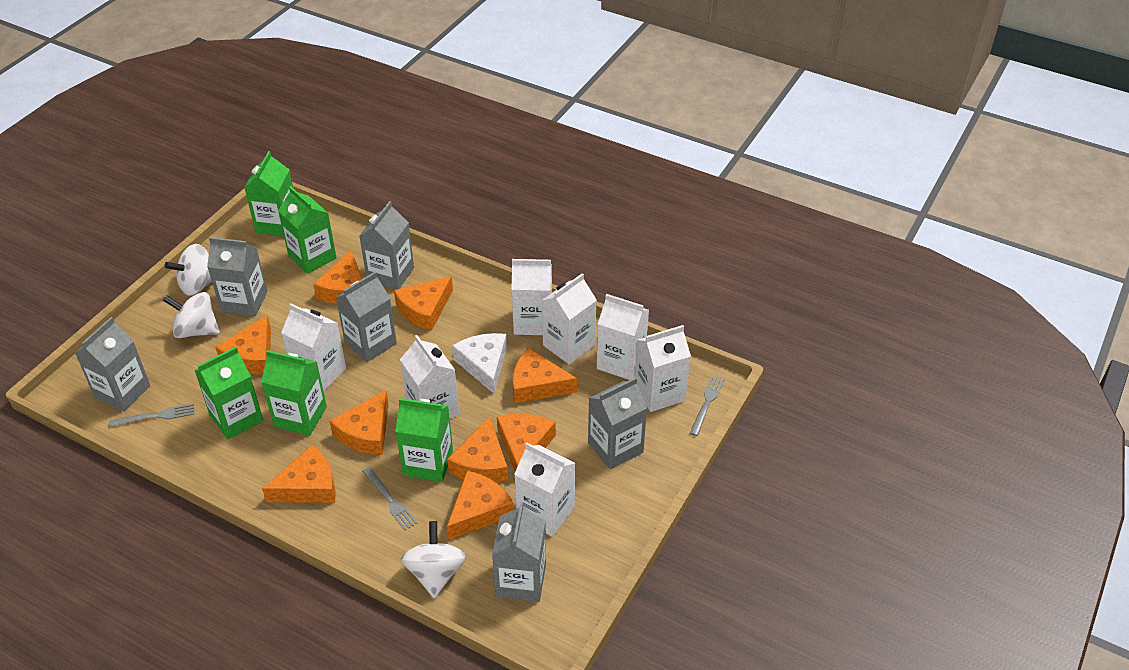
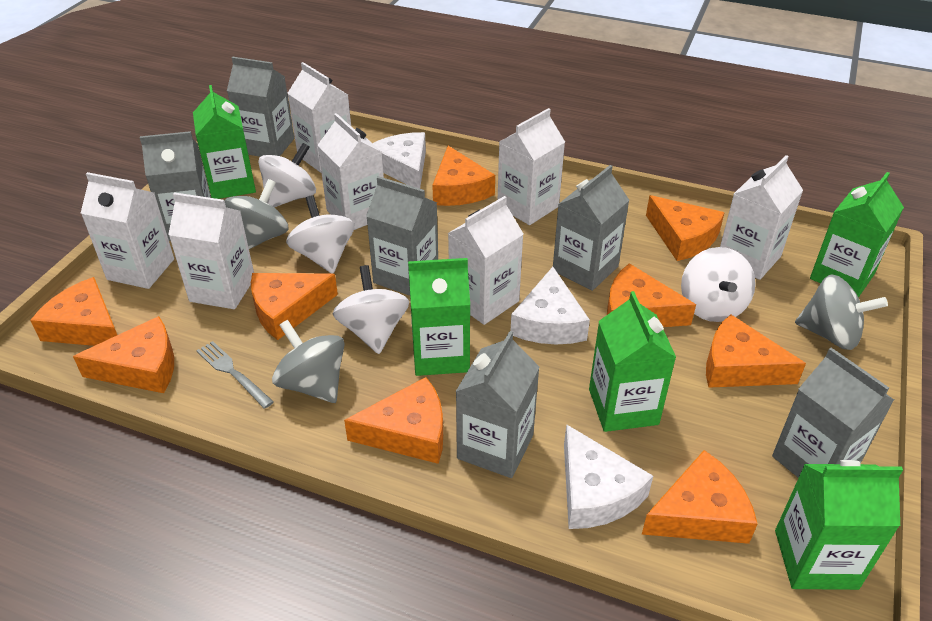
grey fork: 3 -> 1
grey spinning top: 0 -> 3
white cheese: 1 -> 3
white spinning top: 3 -> 4

